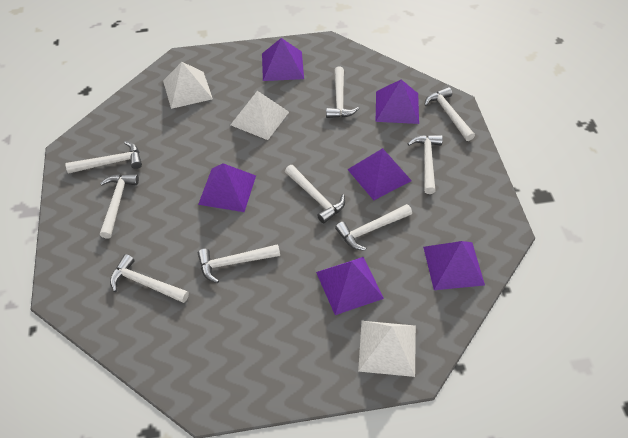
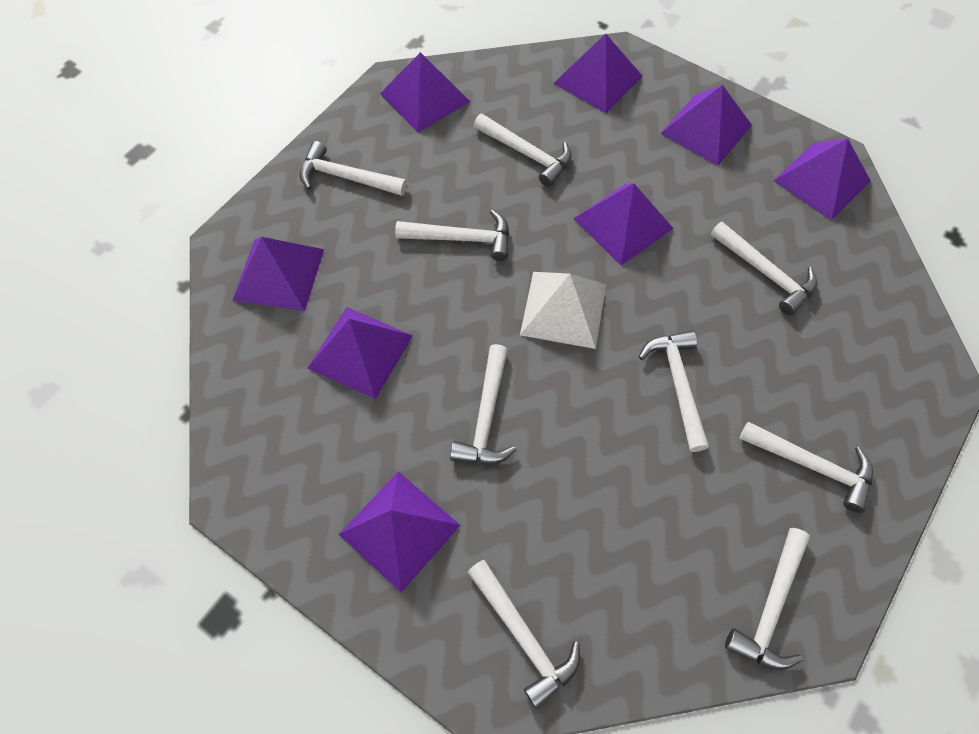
purple pyramid: 6 -> 8
white pyramid: 3 -> 1

